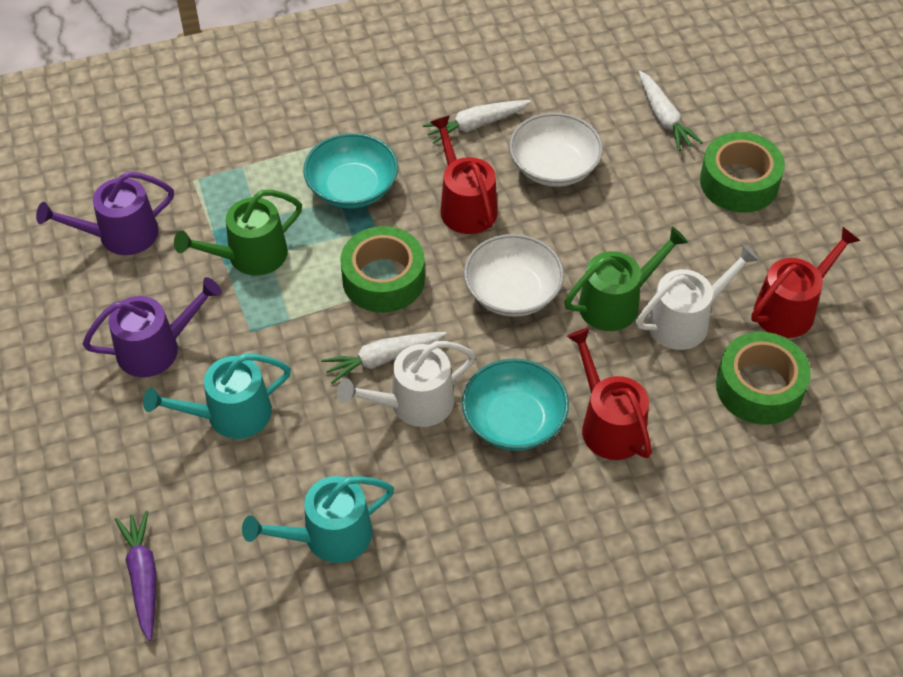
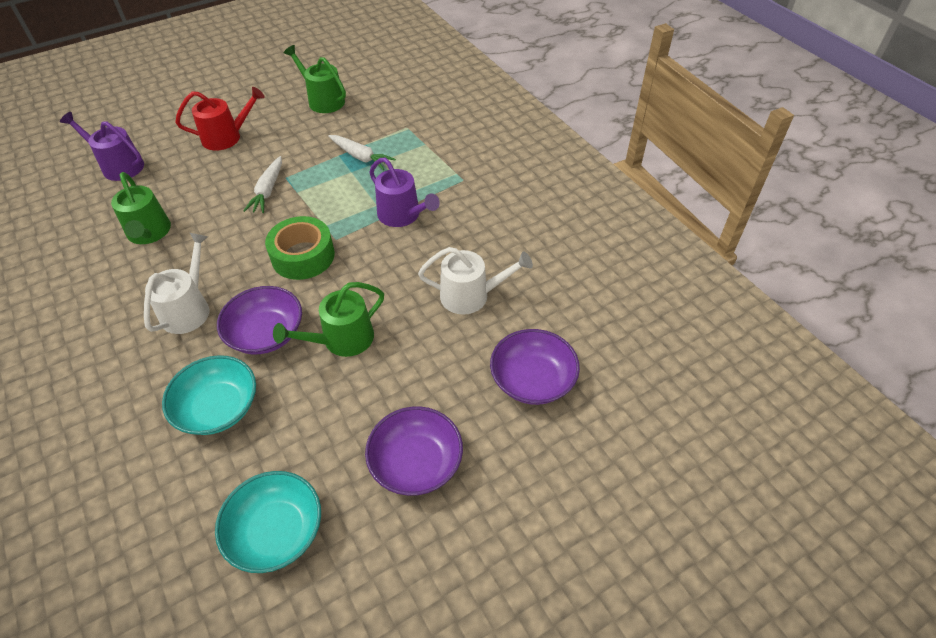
green tape: 3 -> 1
green watering can: 2 -> 3
purple bowl: 0 -> 3
purple carrot: 1 -> 0
red watering can: 3 -> 1
turquoise watering can: 2 -> 0
white bowl: 2 -> 0
white carrot: 3 -> 2

